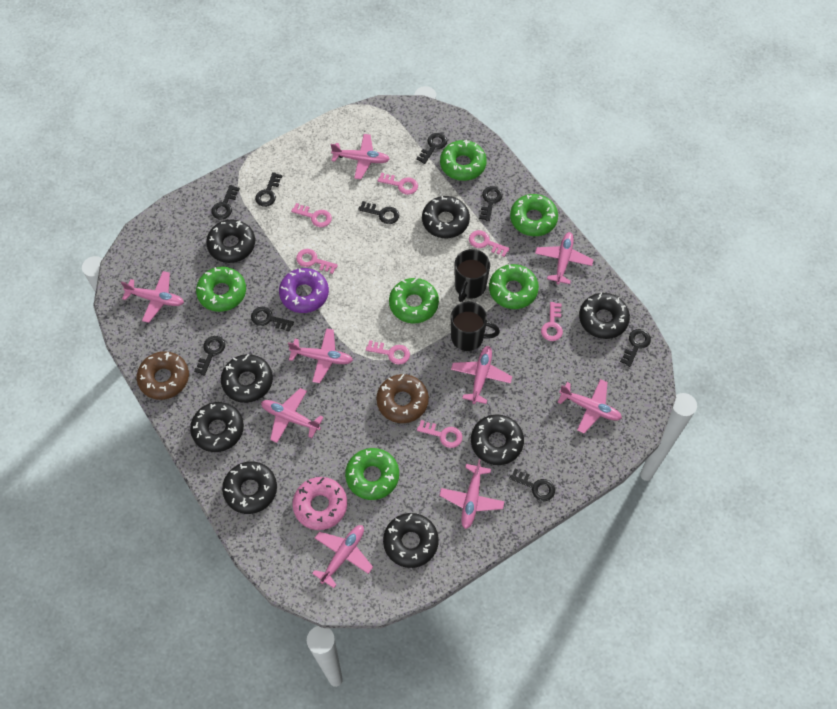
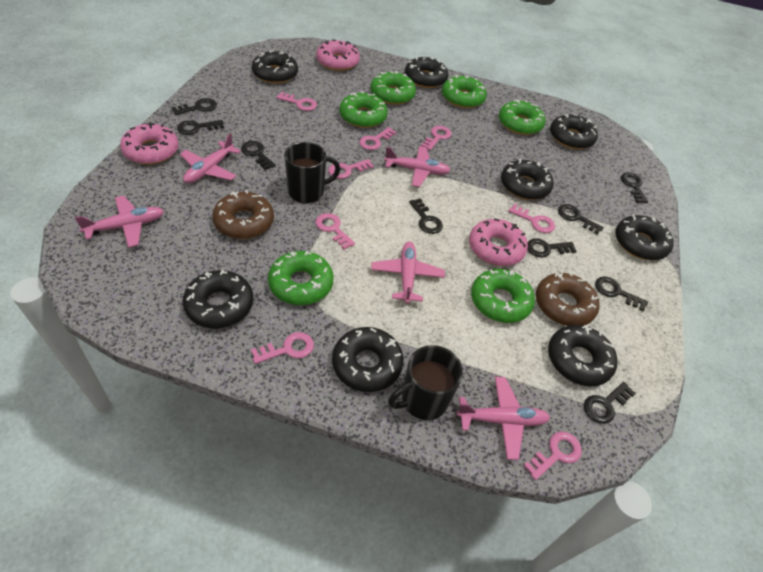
pink donut: 1 -> 3
pink key: 7 -> 8
pink plane: 9 -> 5
purple donut: 1 -> 0

